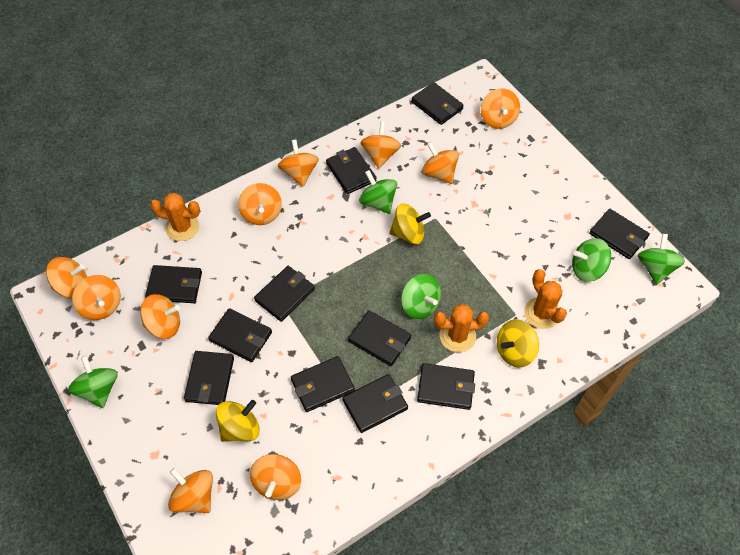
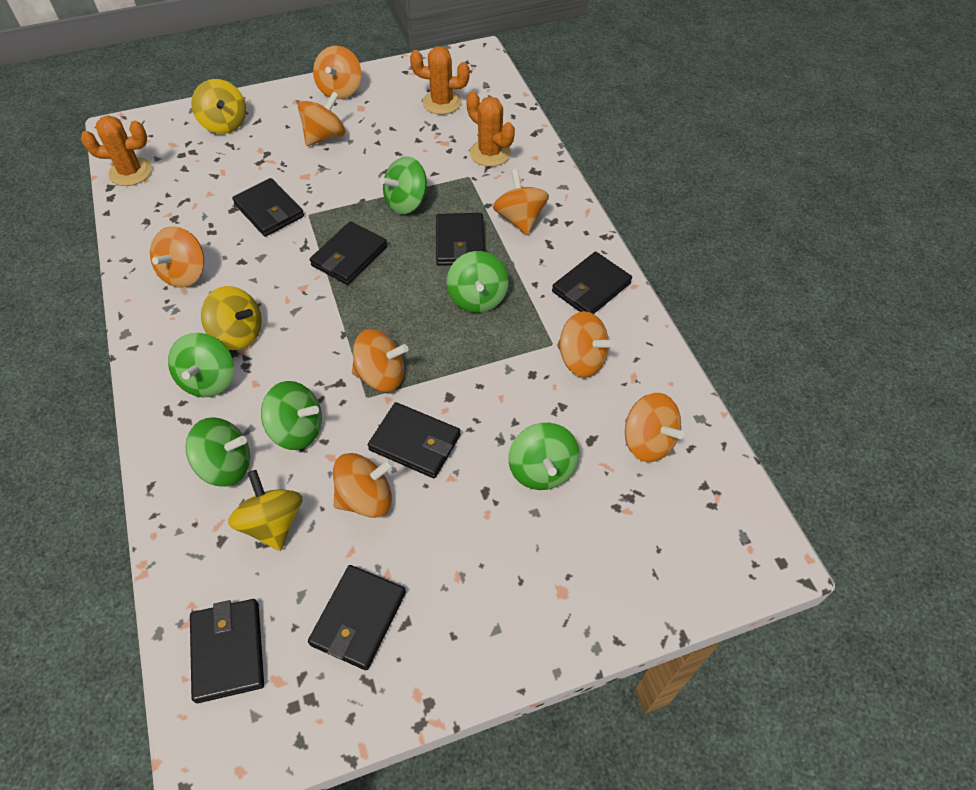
black wallet: 11 -> 7
green spinning top: 5 -> 6
orange spinning top: 10 -> 8

